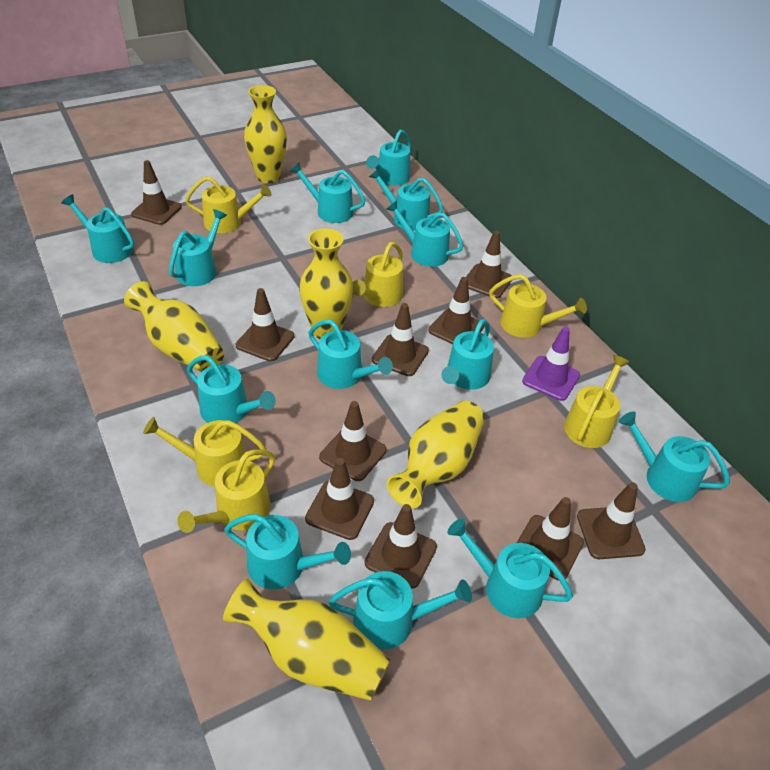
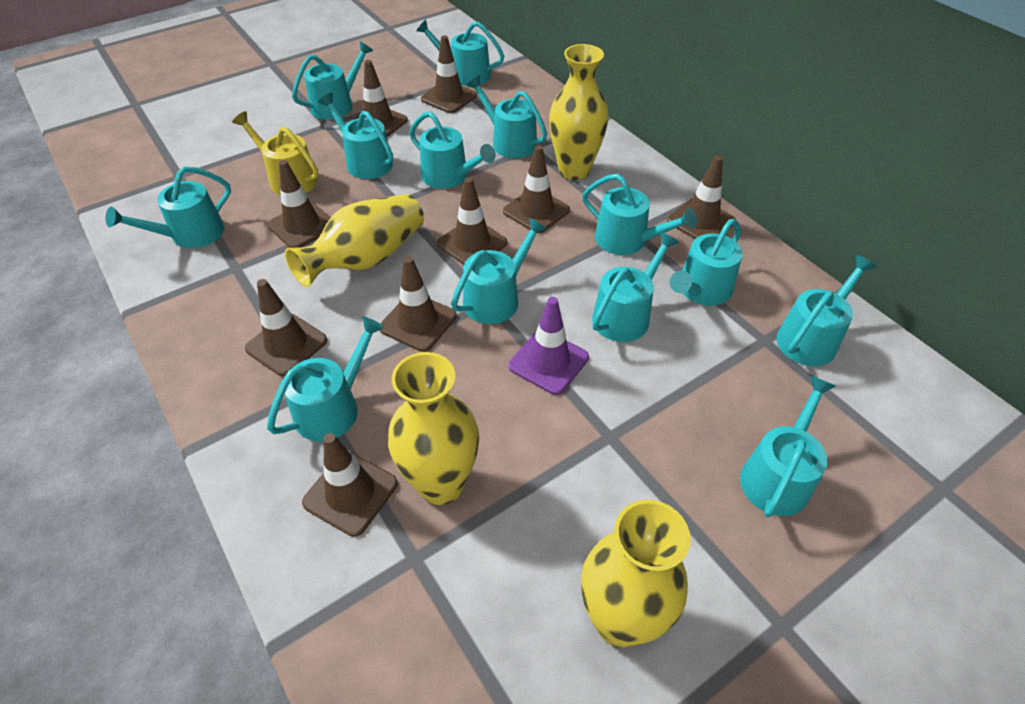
brown traffic cone: 10 -> 9
yellow vase: 5 -> 4
yellow watering can: 6 -> 1

